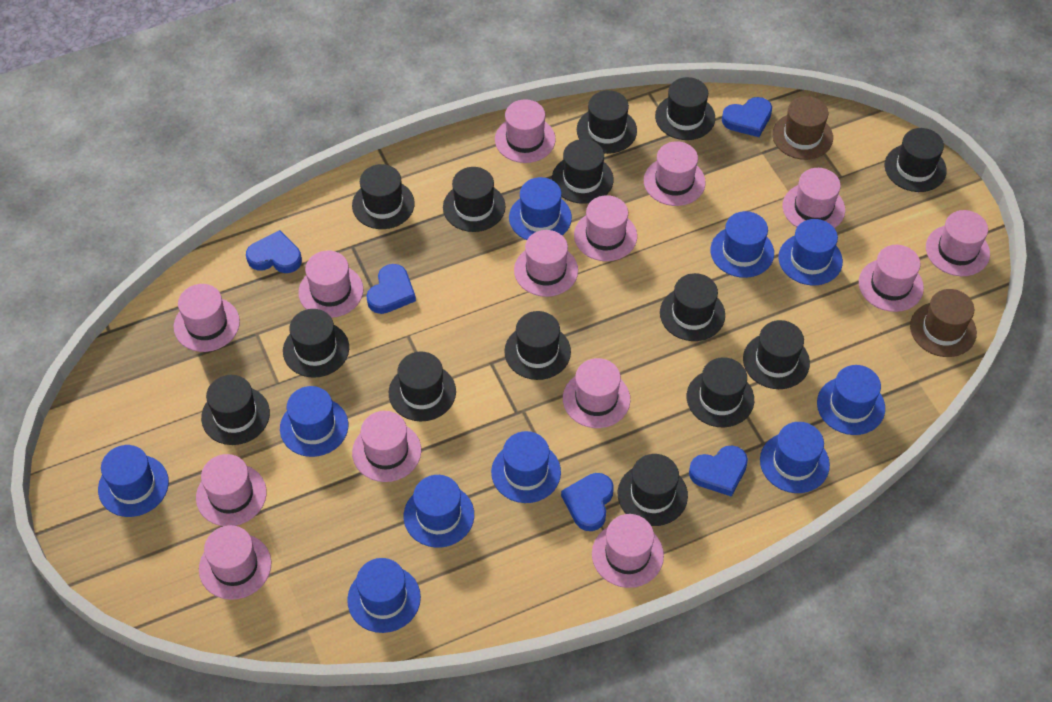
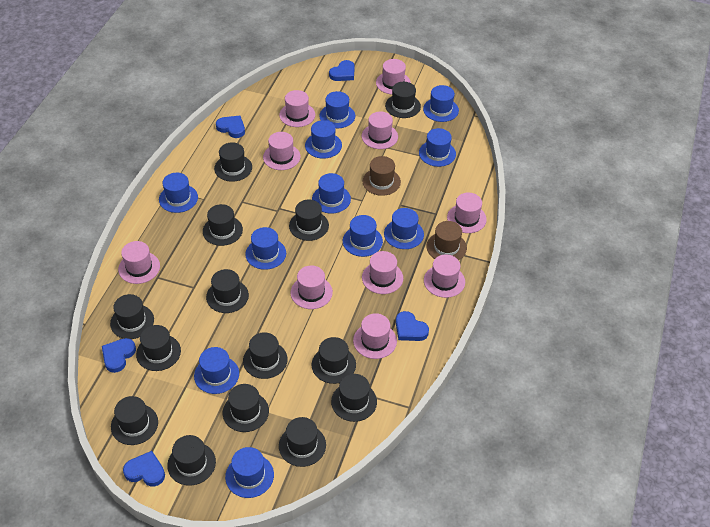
blue hat: 10 -> 11
pink hat: 14 -> 10

